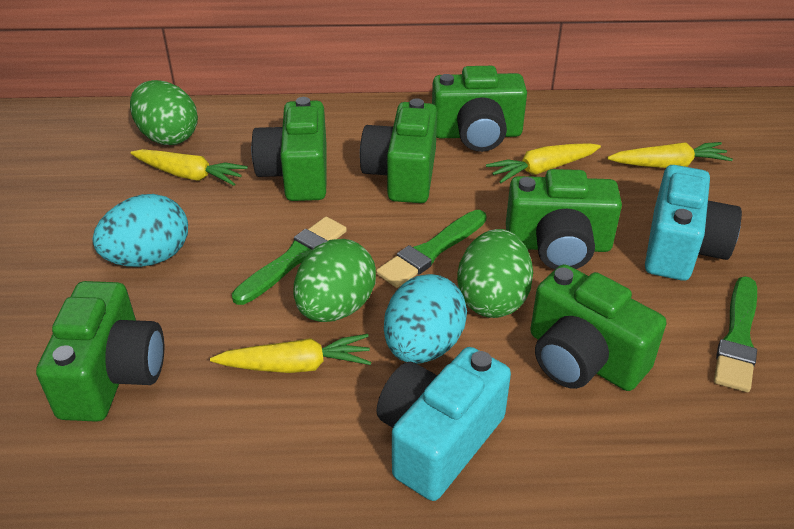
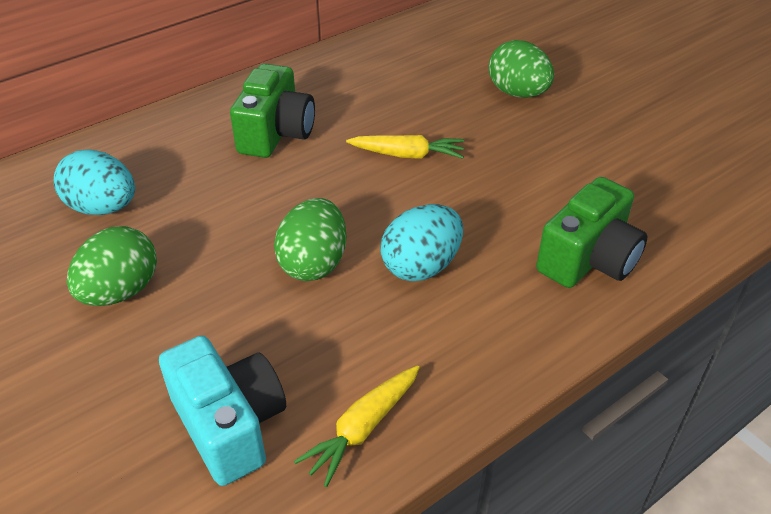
green brush: 3 -> 0
green camera: 6 -> 2
turquoise camera: 2 -> 1
yellow carrot: 4 -> 2

